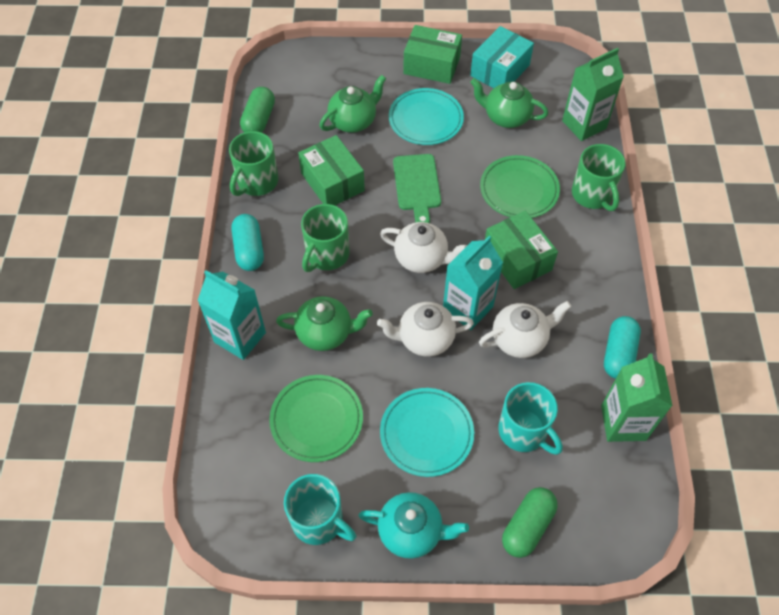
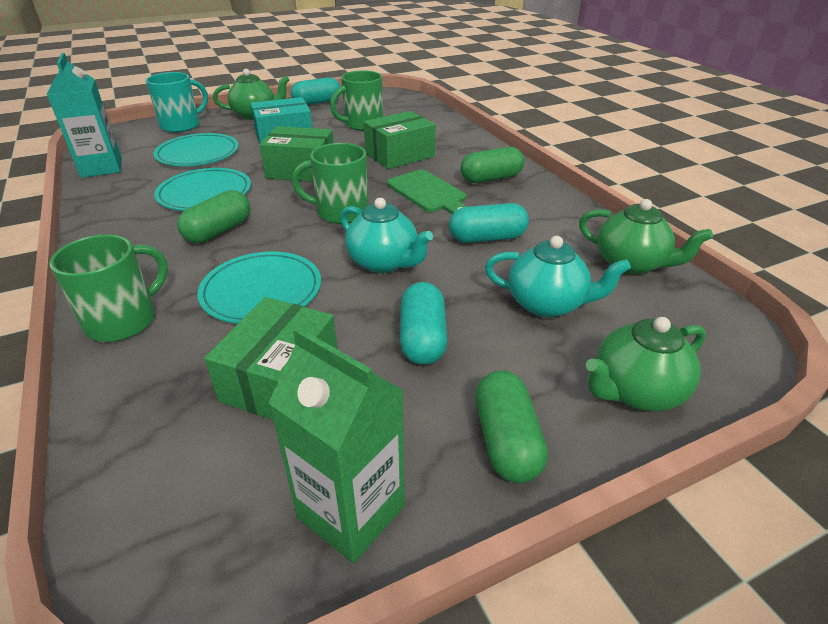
green capsule: 2 -> 3
green carton: 2 -> 1
green plate: 2 -> 0
turquoise capsule: 2 -> 3
turquoise carton: 2 -> 1
turquoise mug: 2 -> 1
turquoise plate: 2 -> 3
turquoise teapot: 1 -> 2
white teapot: 3 -> 0

